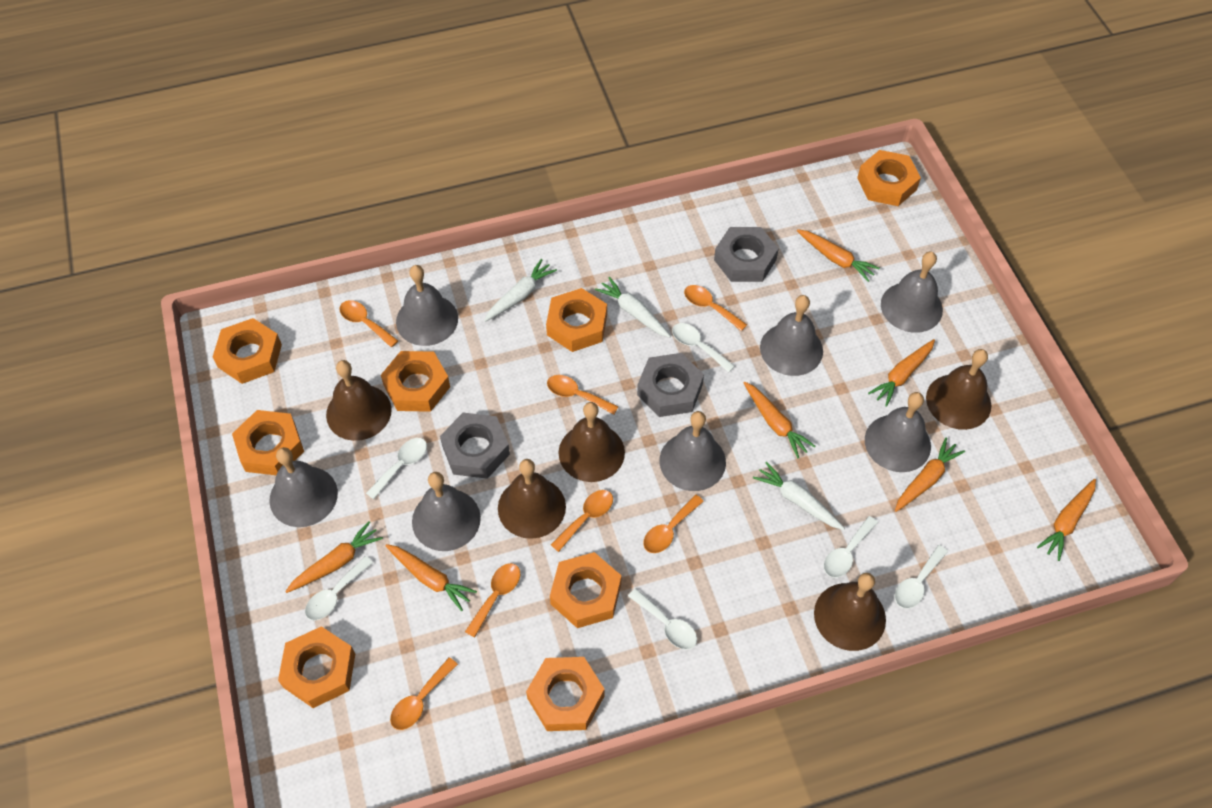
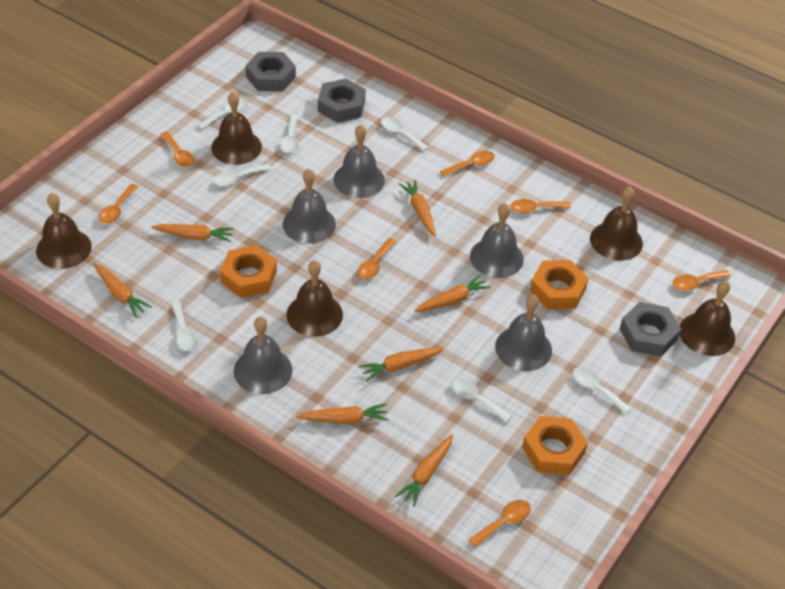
grey bell: 7 -> 5
orange nut: 8 -> 3
white carrot: 3 -> 0
white spoon: 6 -> 7

